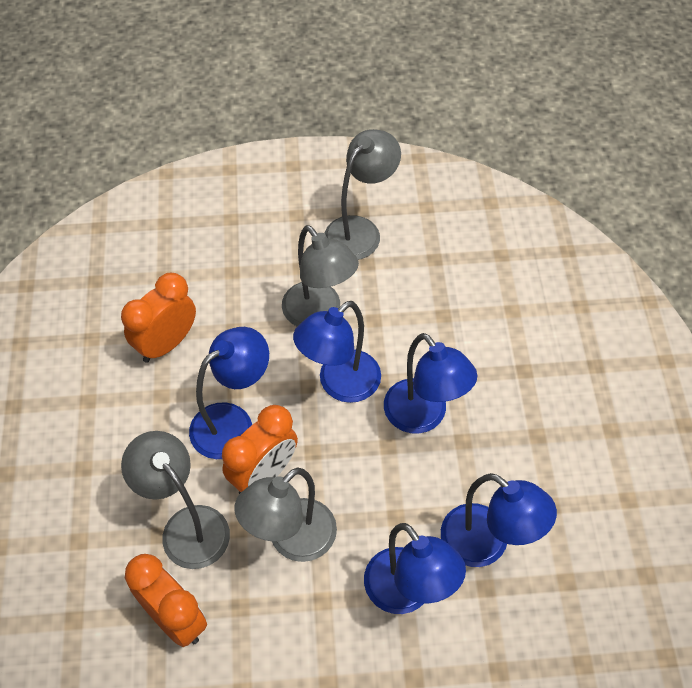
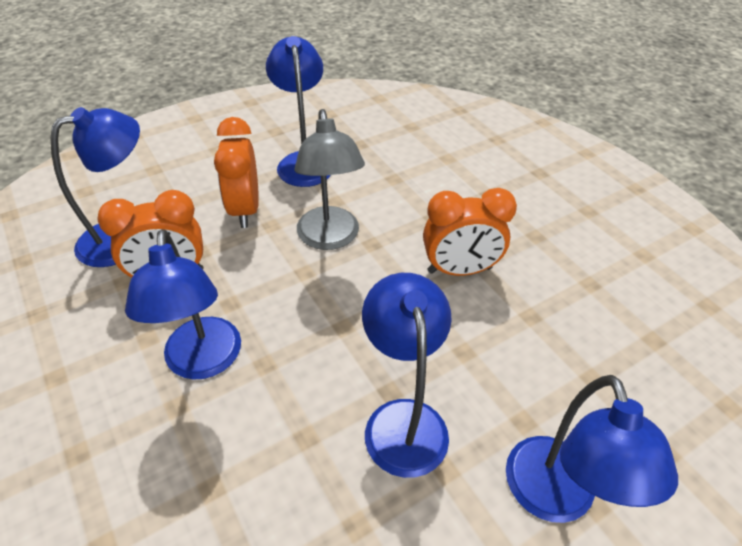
grey lamp: 4 -> 1

